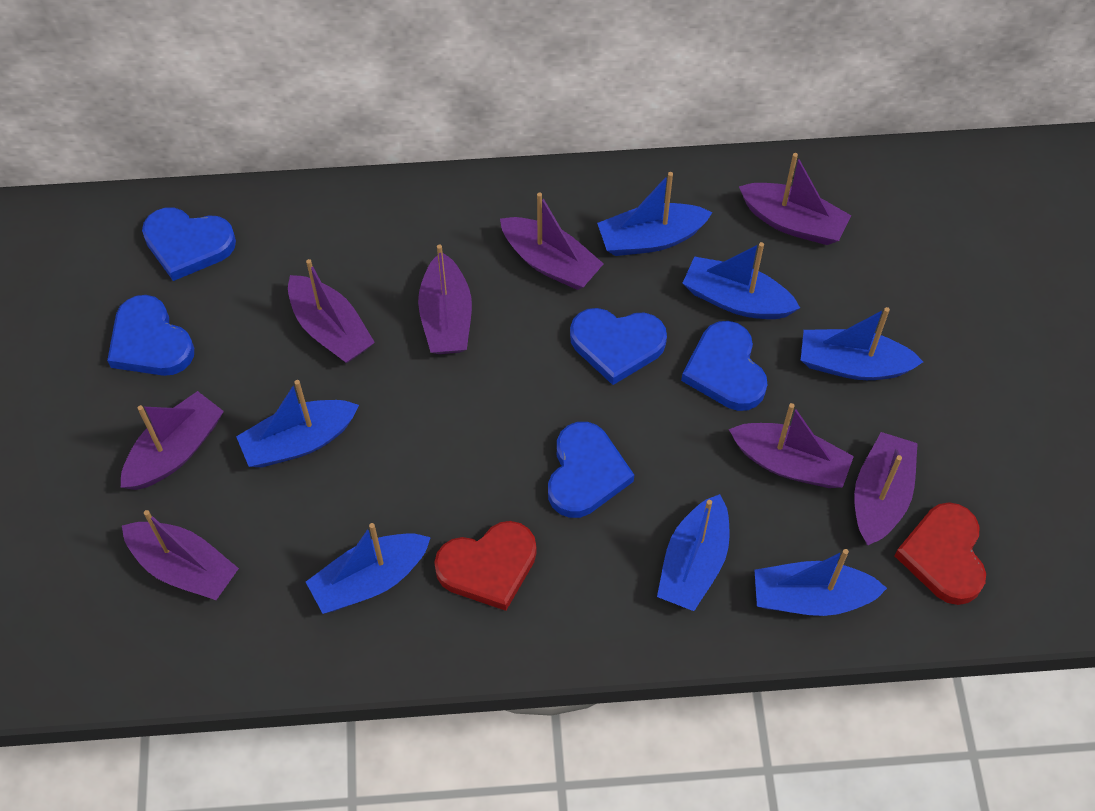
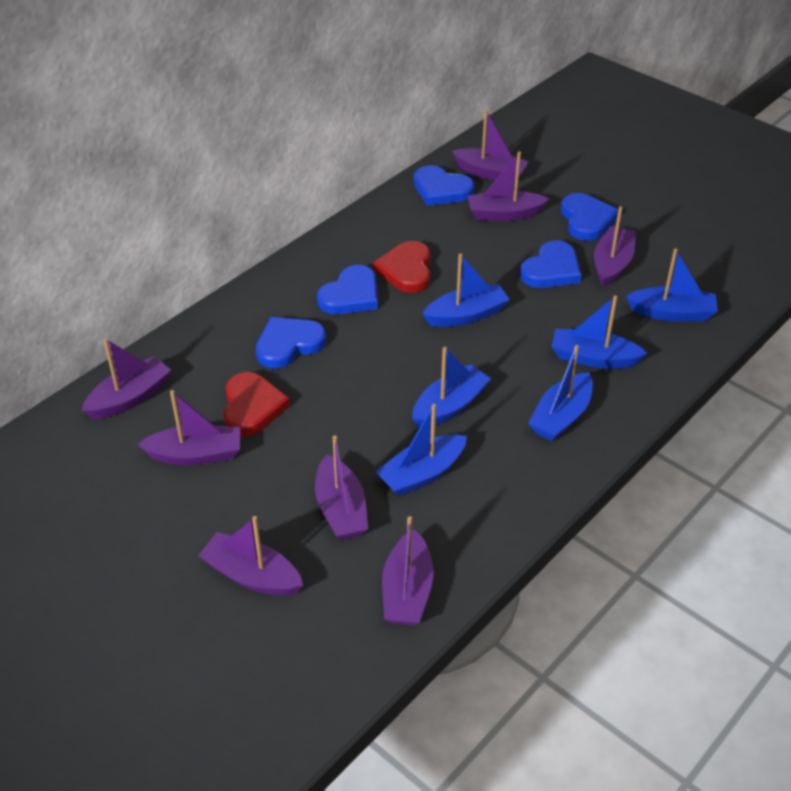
blue boat: 7 -> 6

